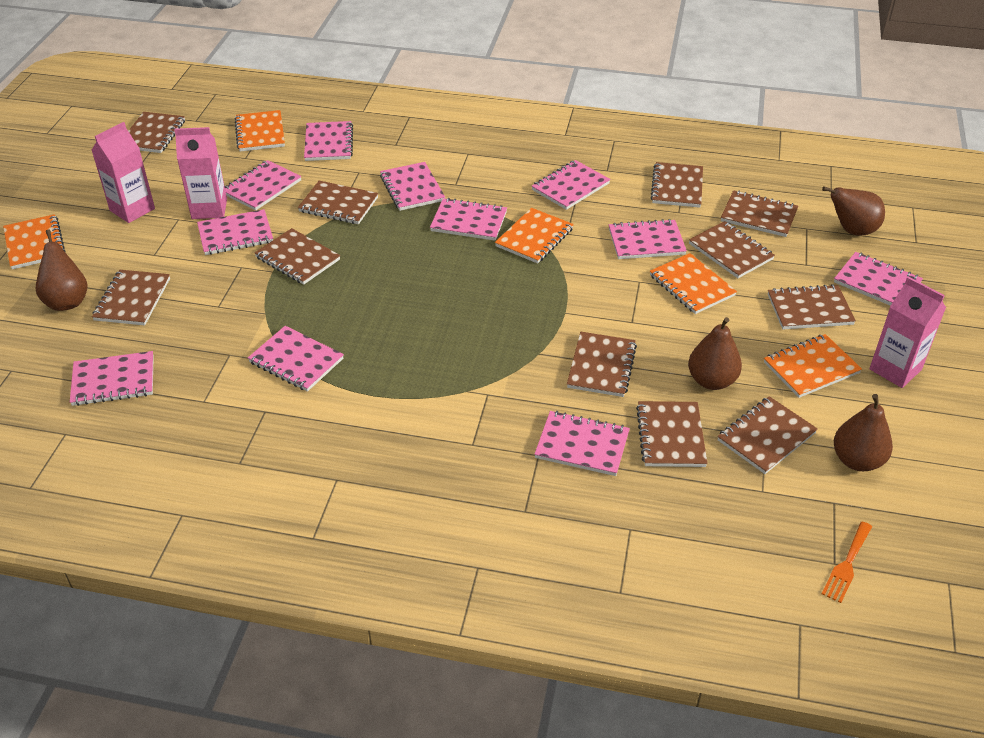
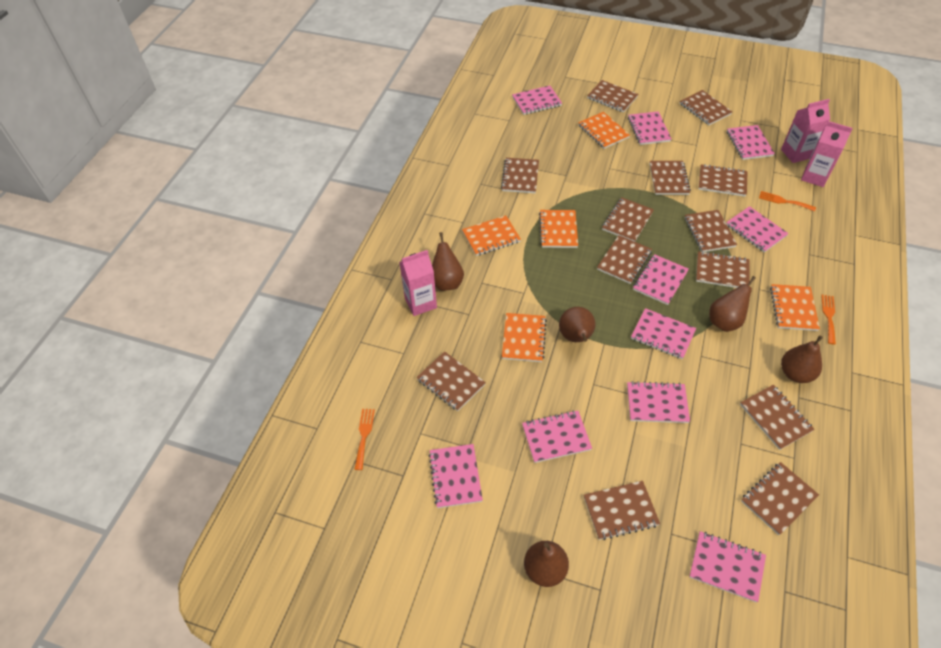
brown notebook: 11 -> 13
brown pear: 4 -> 5
orange fork: 1 -> 3
pink notebook: 11 -> 10

